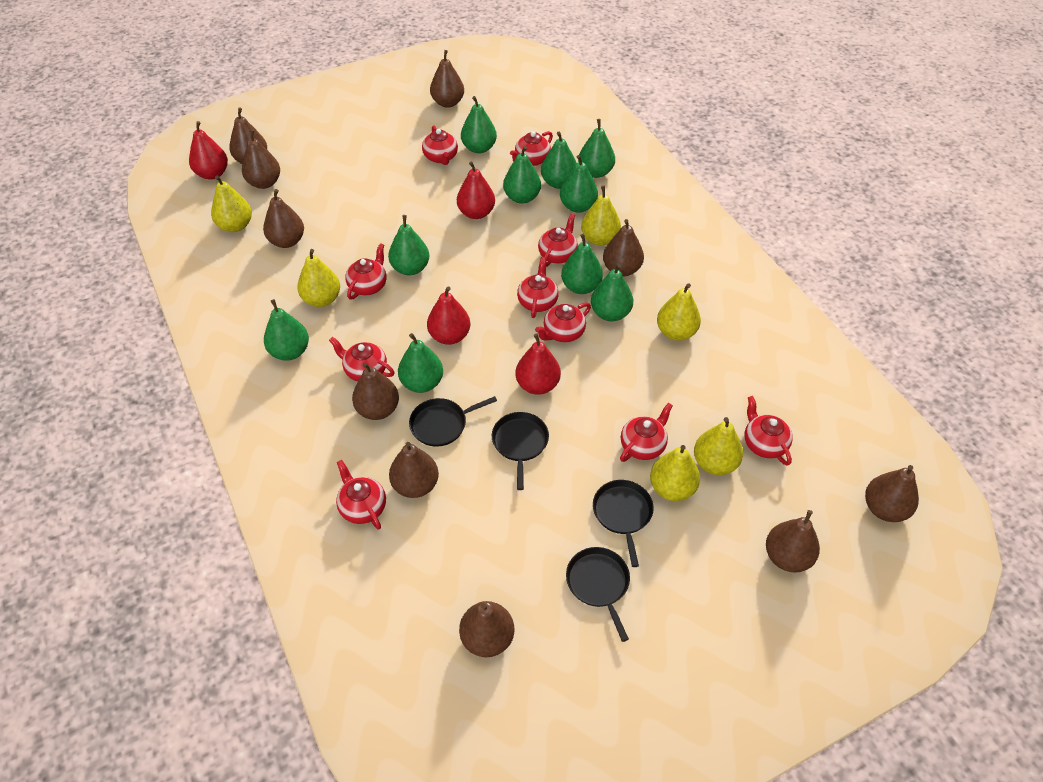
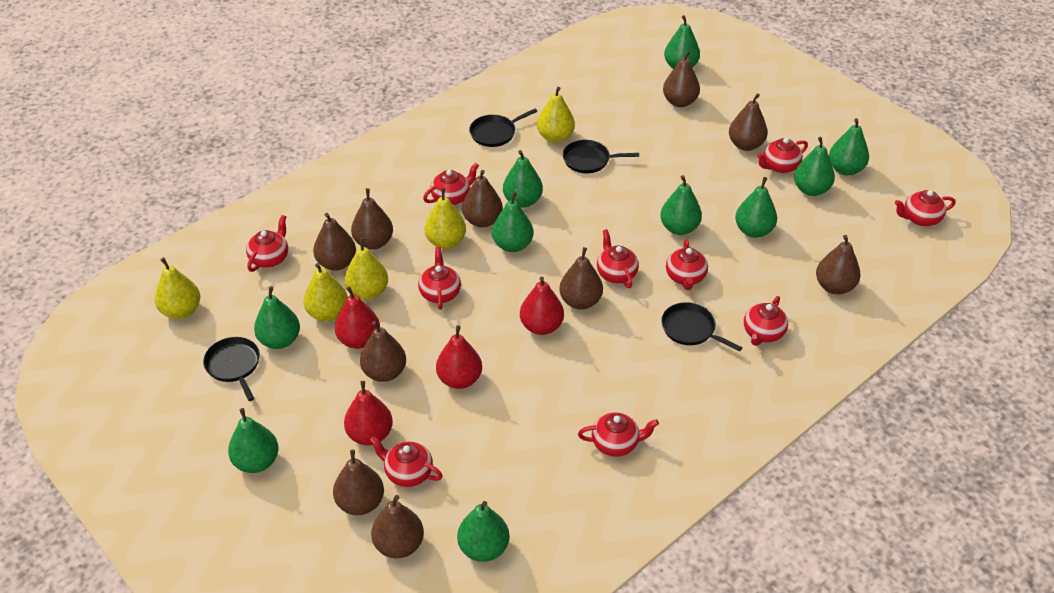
yellow pear: 6 -> 5

